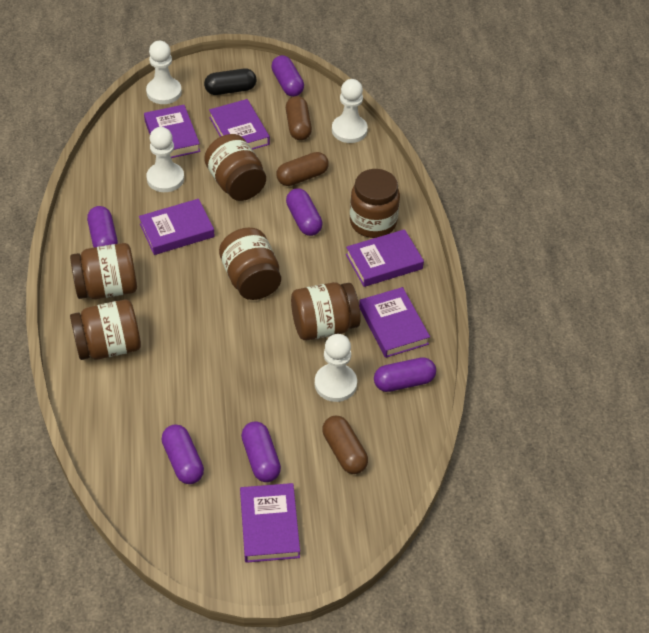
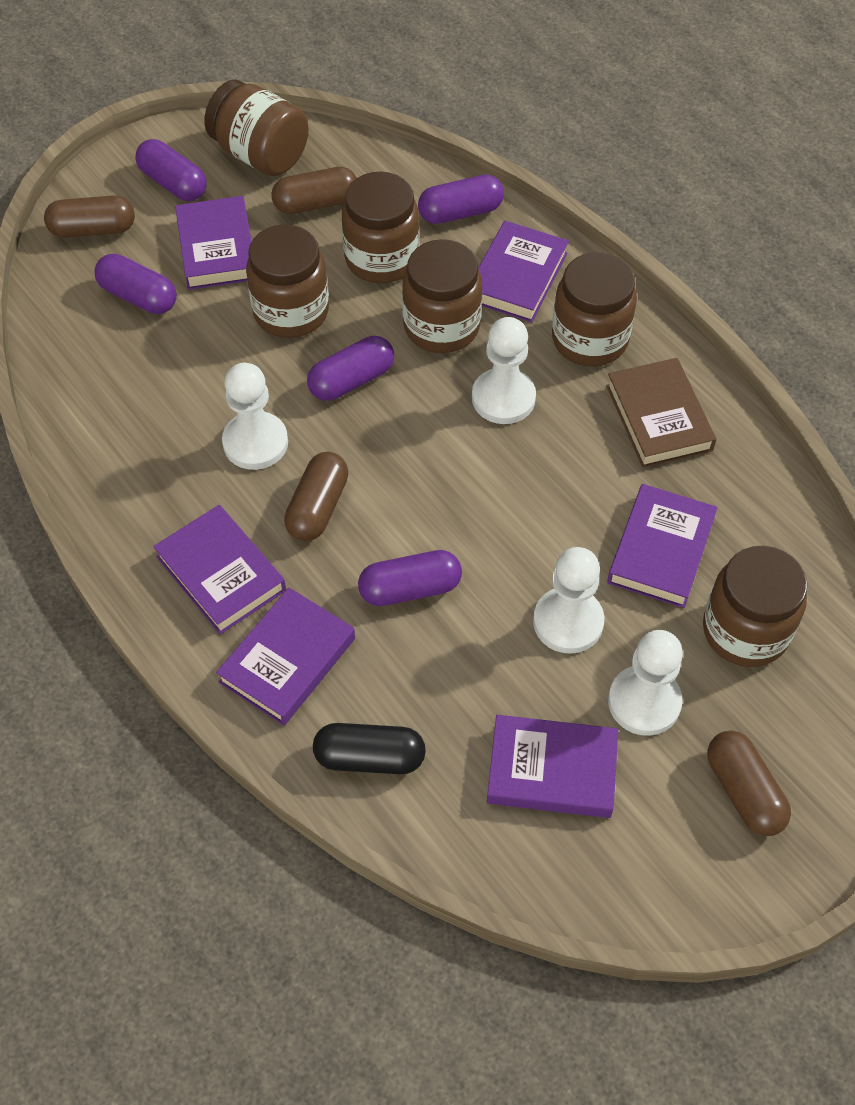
brown book: 0 -> 1
brown capsule: 3 -> 4
purple capsule: 6 -> 5

